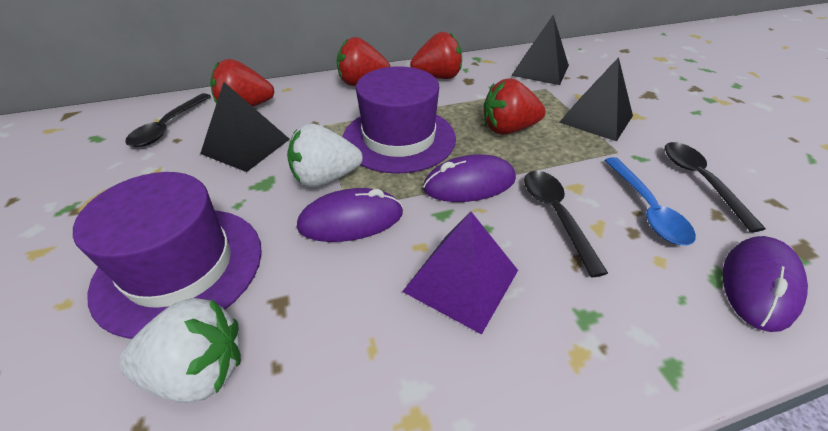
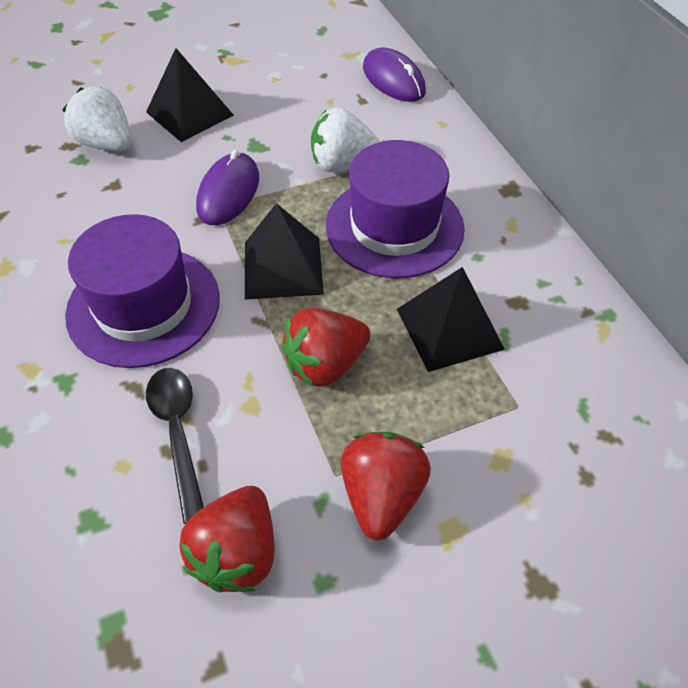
black spoon: 3 -> 1
blue spoon: 1 -> 0
purple mouse: 3 -> 2
purple pyramid: 1 -> 0
red strawberry: 4 -> 3

